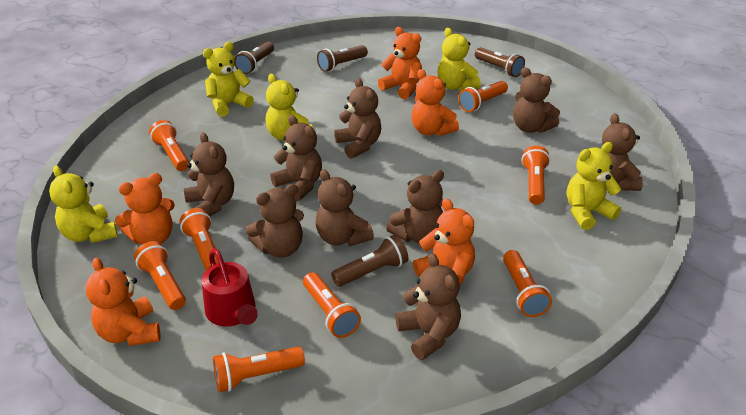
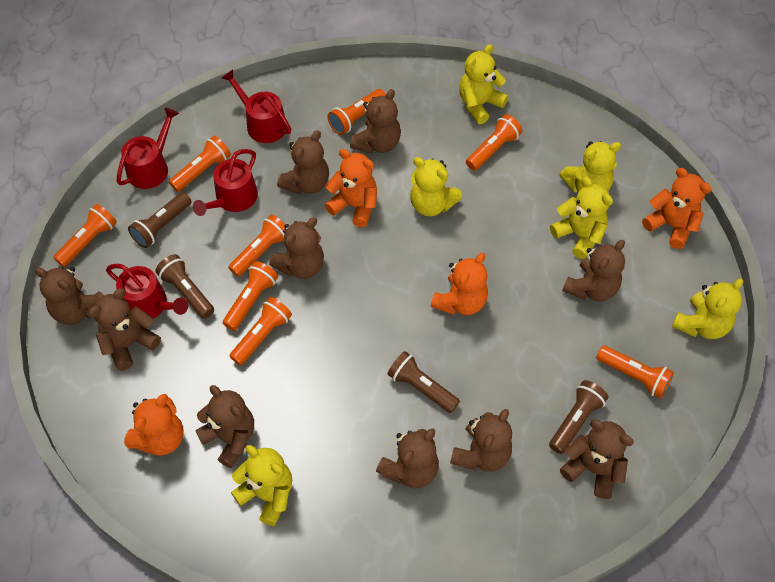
brown teddy bear: 9 -> 10
orange teddy bear: 5 -> 4
red watering can: 1 -> 4
yellow teddy bear: 5 -> 6

